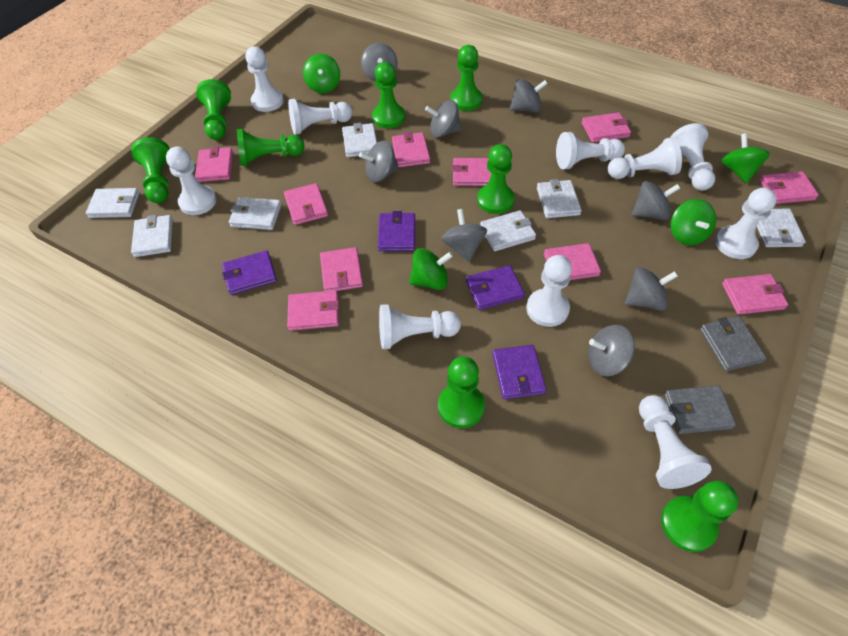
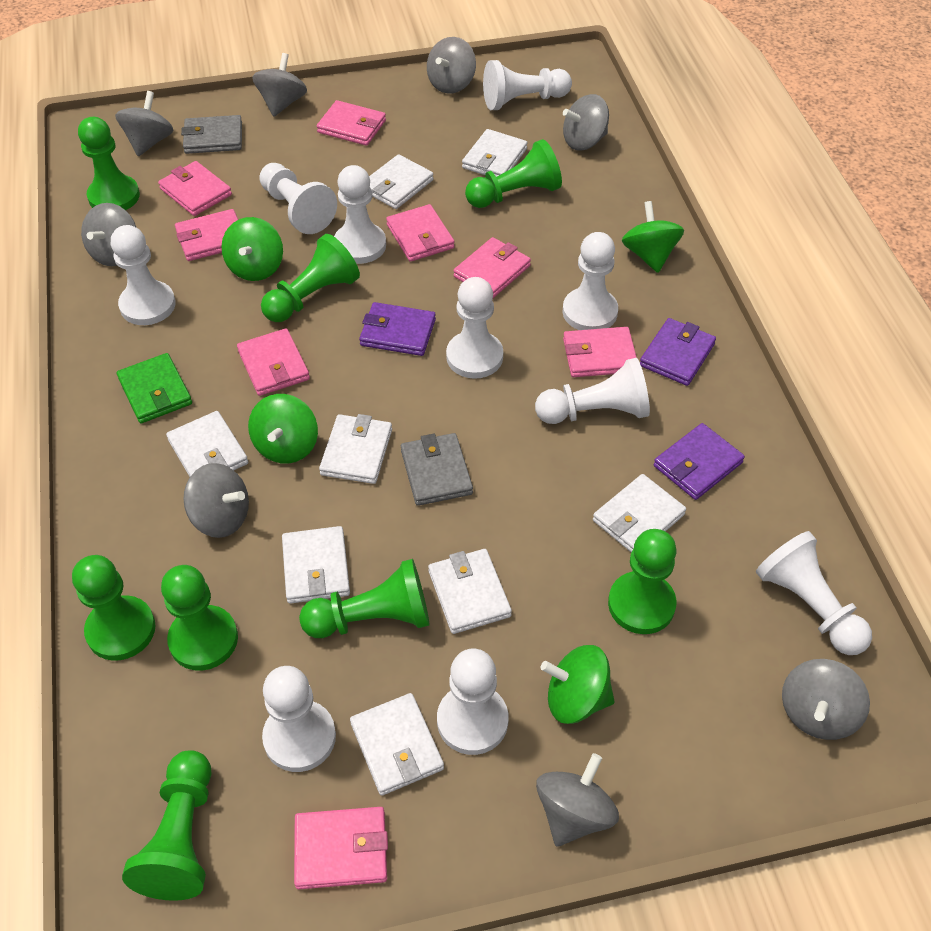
green wallet: 0 -> 1
pink wallet: 10 -> 8
purple wallet: 4 -> 3
white wallet: 7 -> 8

